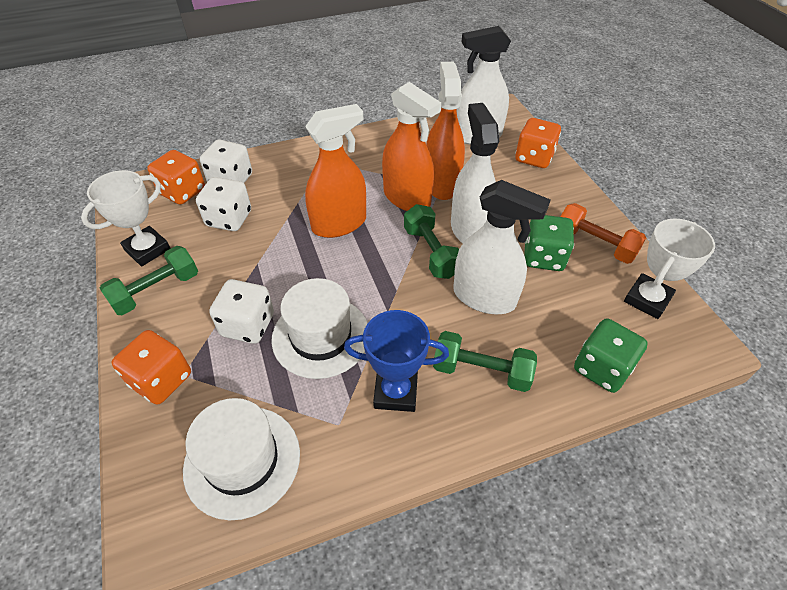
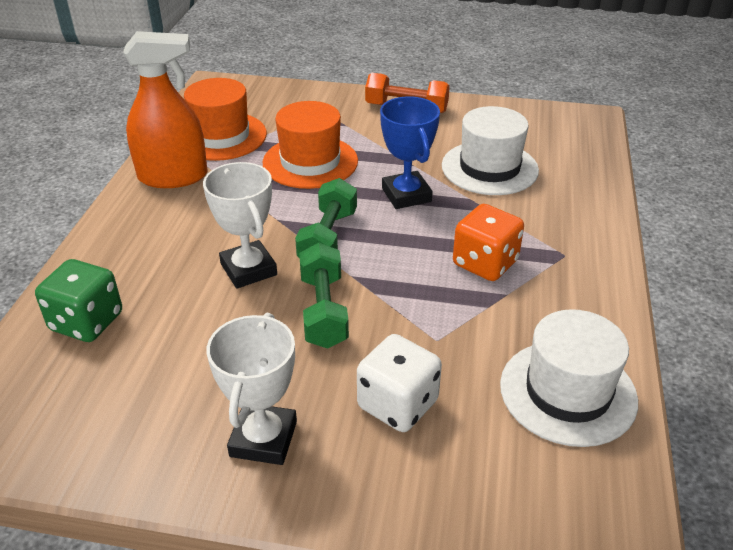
green dice: 2 -> 1
green dumbbell: 3 -> 2
orange dice: 3 -> 1
orange hat: 0 -> 2
orange spray bottle: 3 -> 1
white dice: 3 -> 1
white spray bottle: 3 -> 0

